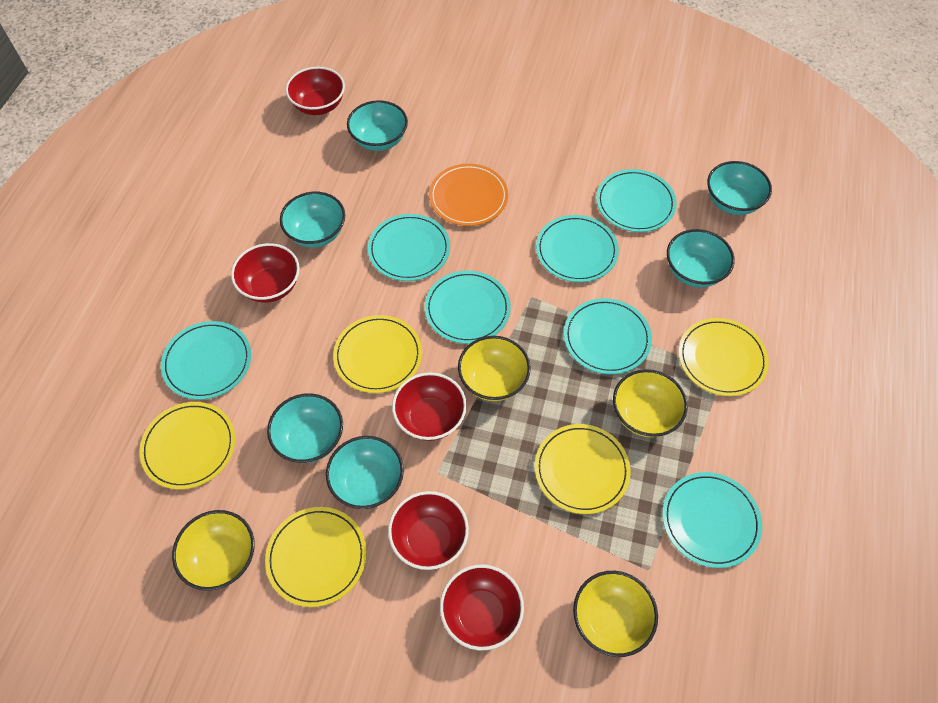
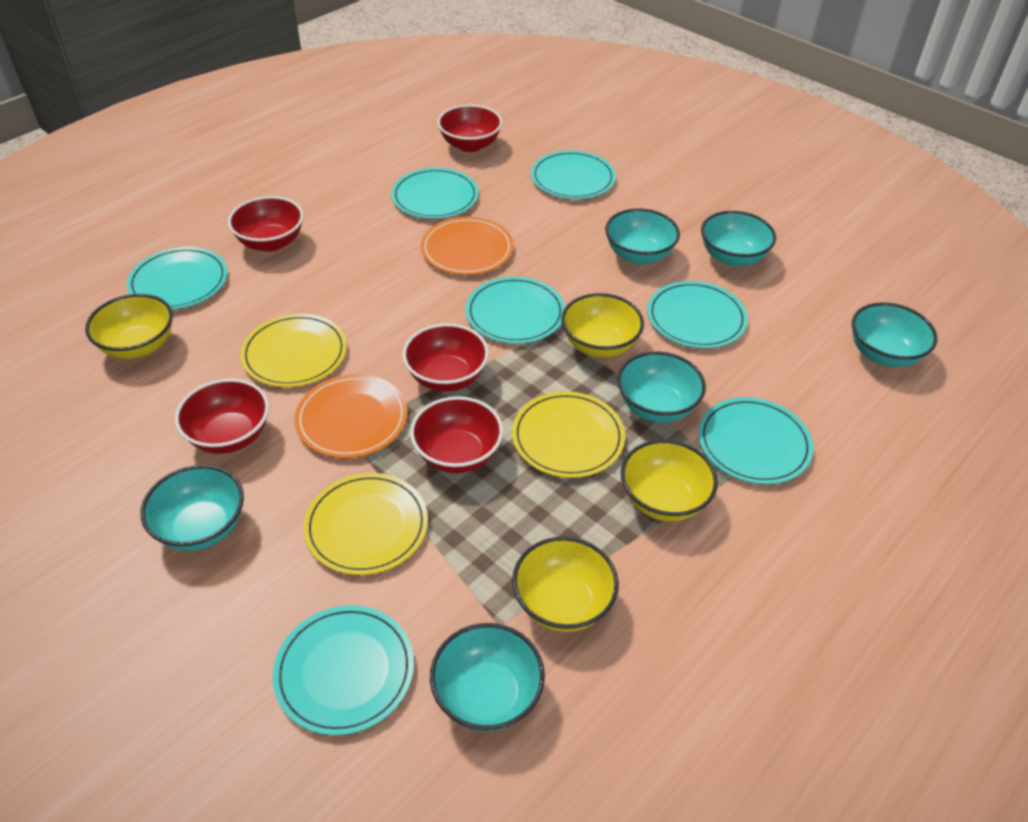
orange plate: 1 -> 2
yellow plate: 5 -> 3

